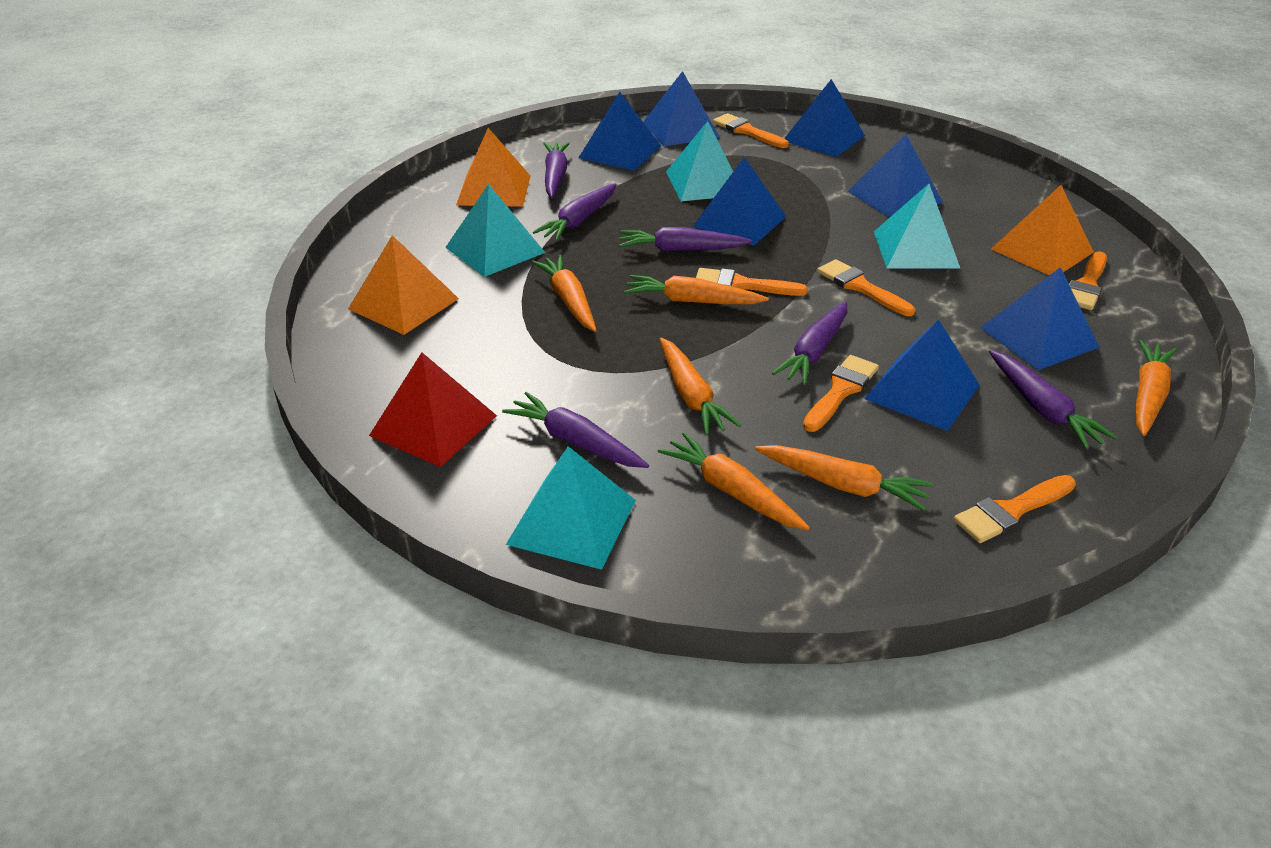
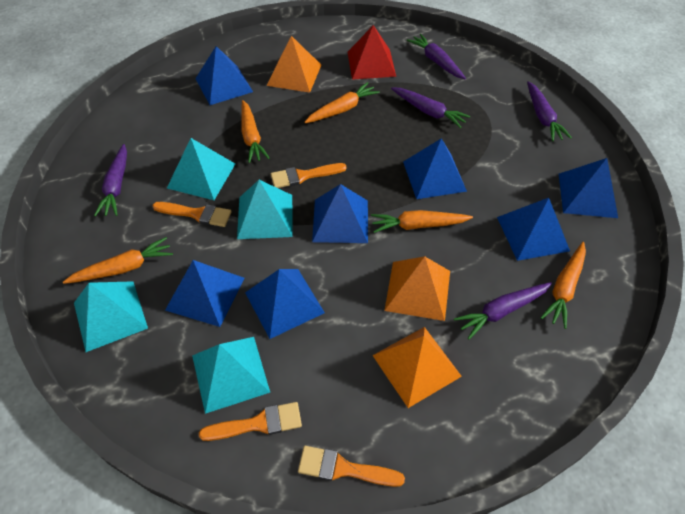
orange brush: 6 -> 4
orange carrot: 6 -> 5
purple carrot: 6 -> 5

